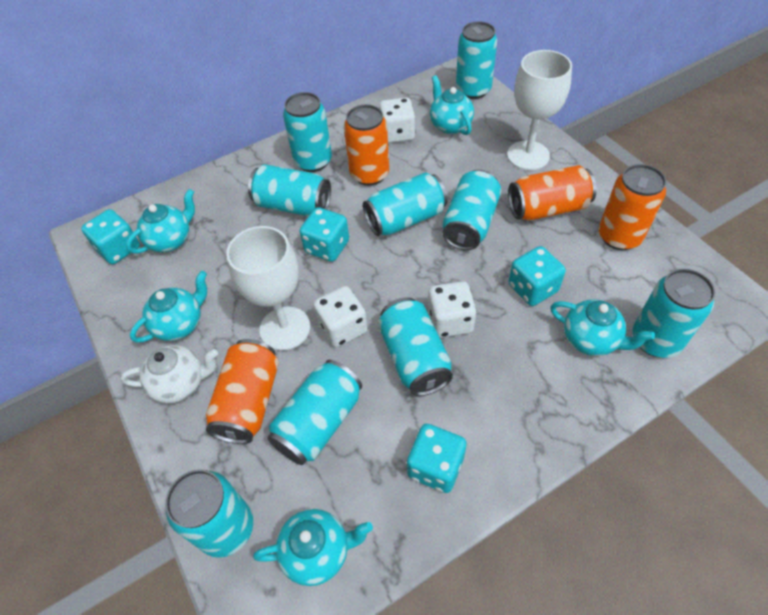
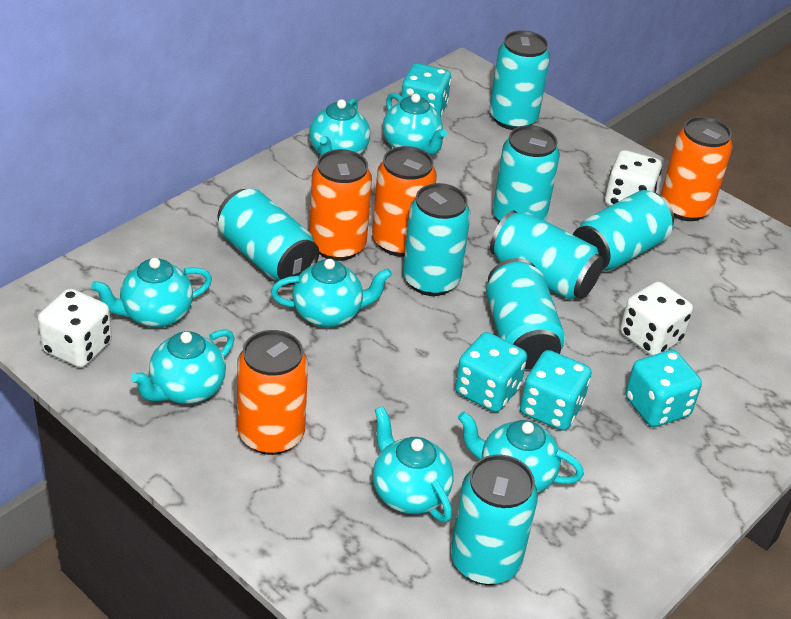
turquoise can: 9 -> 8
turquoise teapot: 5 -> 7
white goblet: 2 -> 0
white teapot: 1 -> 0

